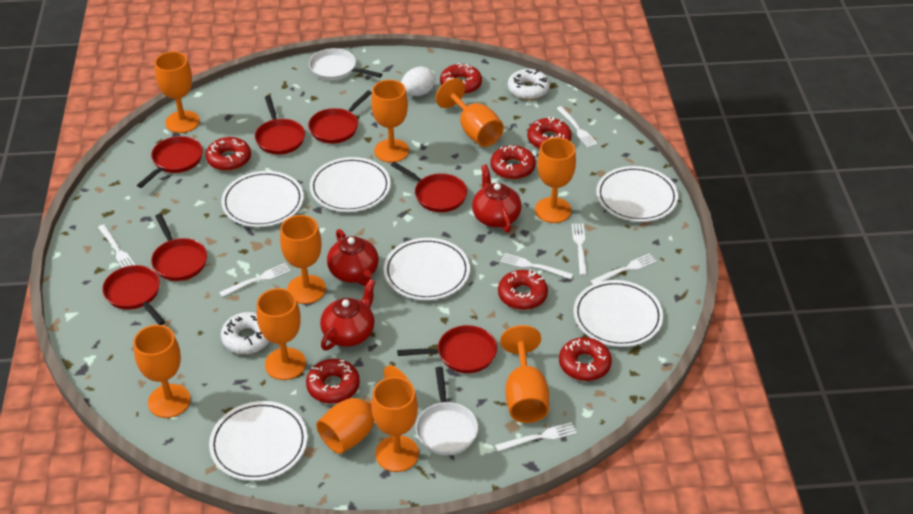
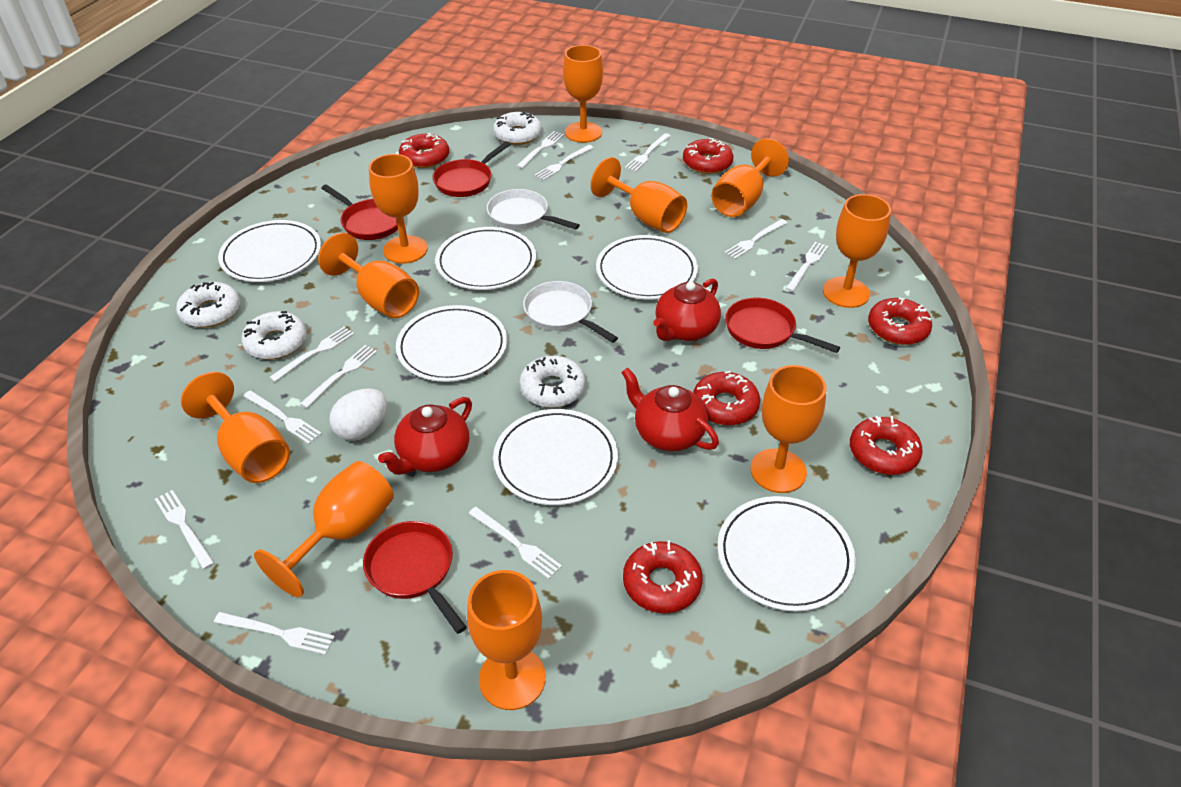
red donut: 7 -> 6
red pan: 7 -> 4
white donut: 2 -> 4
white fork: 7 -> 11

